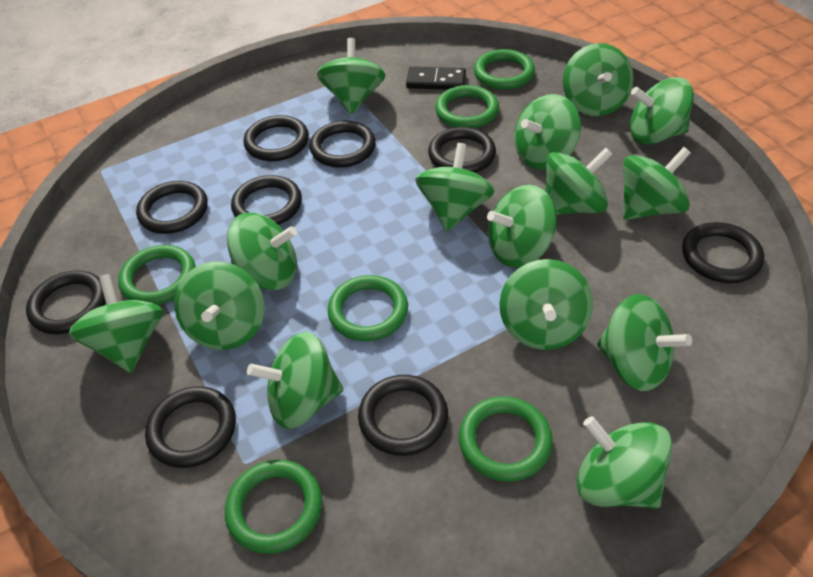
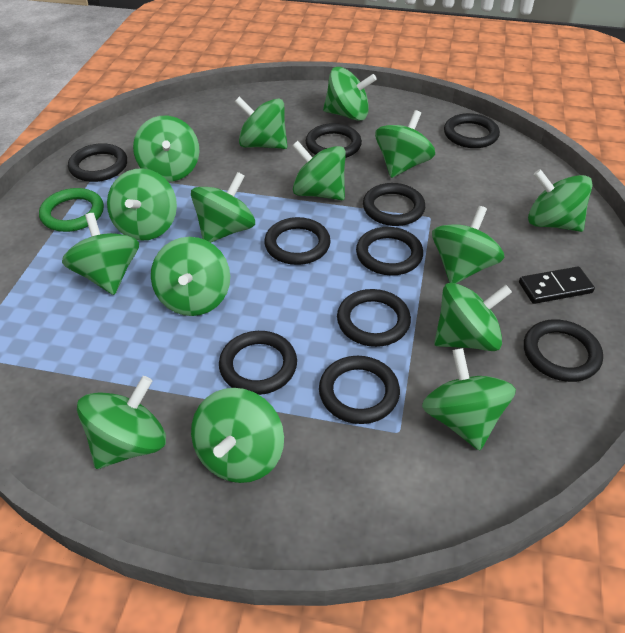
black ring: 9 -> 10
green ring: 6 -> 1

